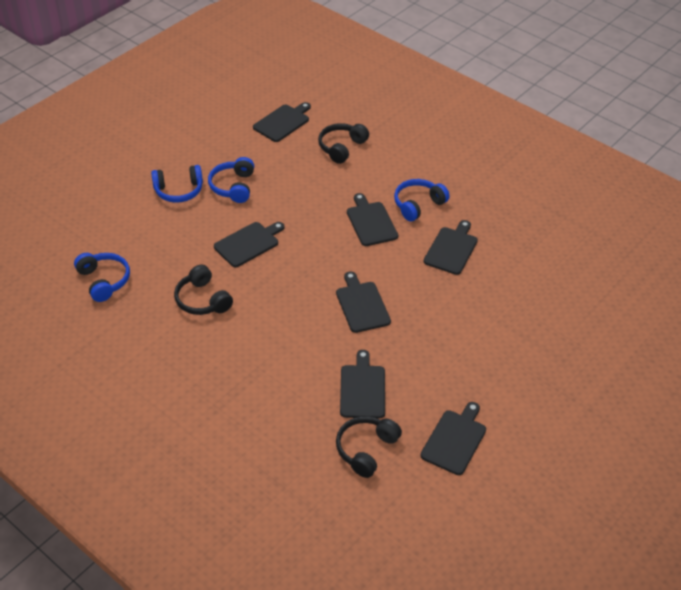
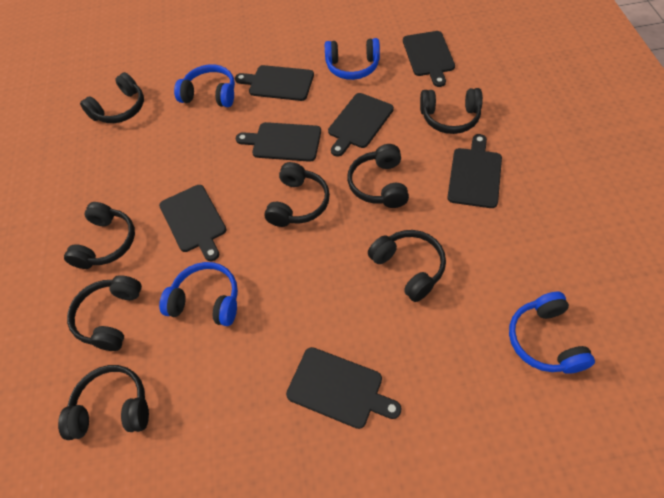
black headphones: 3 -> 8

